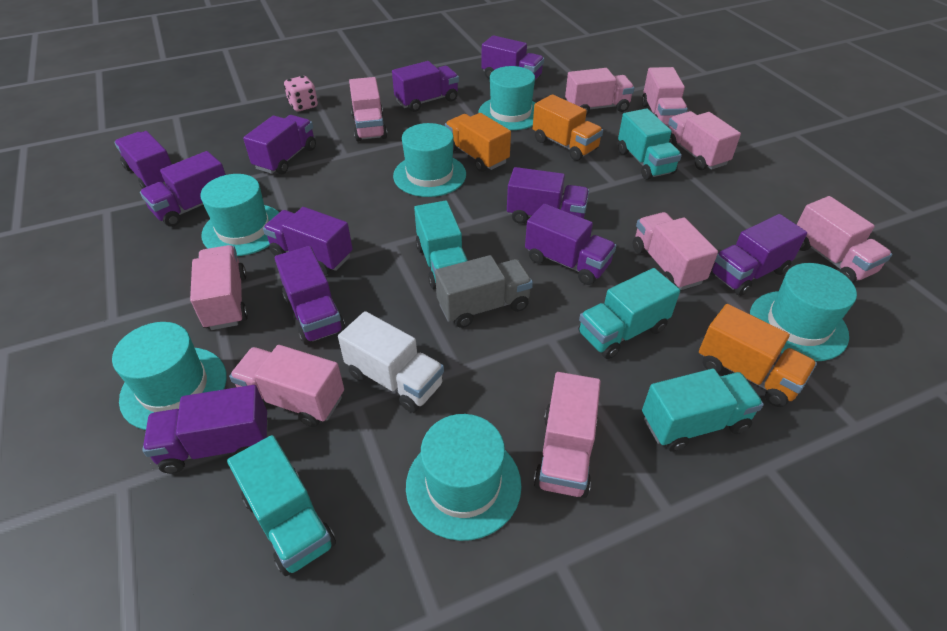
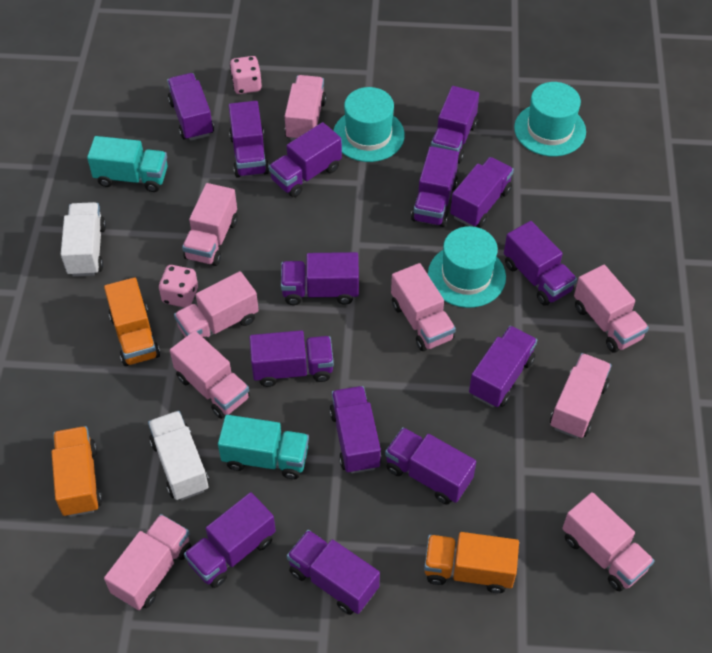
grey truck: 1 -> 0
pink dice: 1 -> 2
purple truck: 11 -> 14
turquoise hat: 6 -> 3
turquoise truck: 5 -> 2
white truck: 1 -> 2

